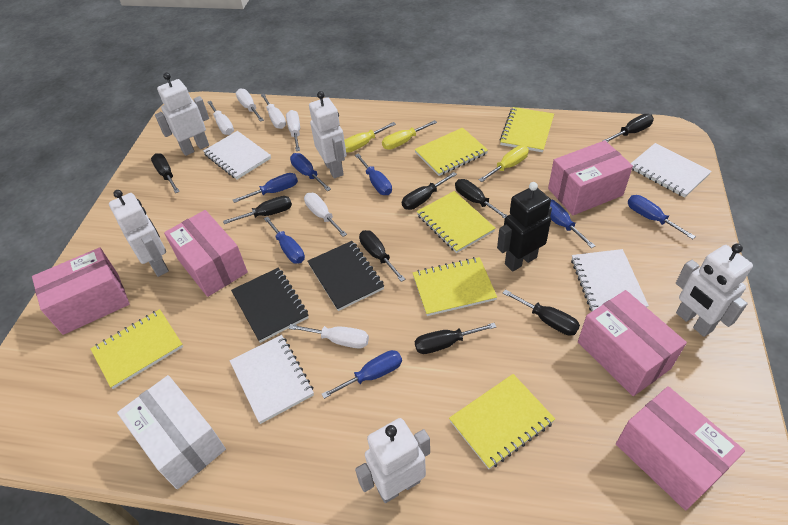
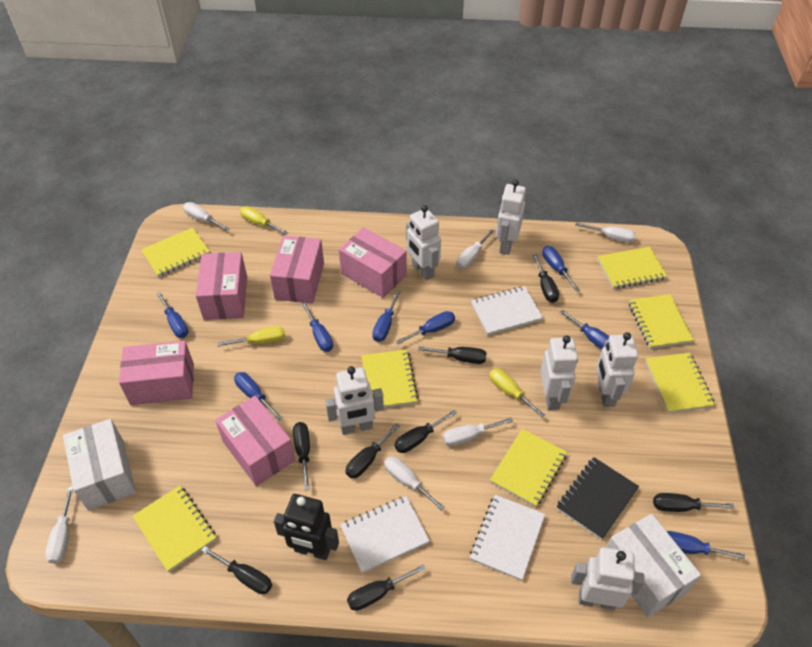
black notebook: 2 -> 1
blue screwdriver: 7 -> 8
white box: 1 -> 2
white notebook: 4 -> 3
white robot: 5 -> 6
yellow notebook: 6 -> 7

